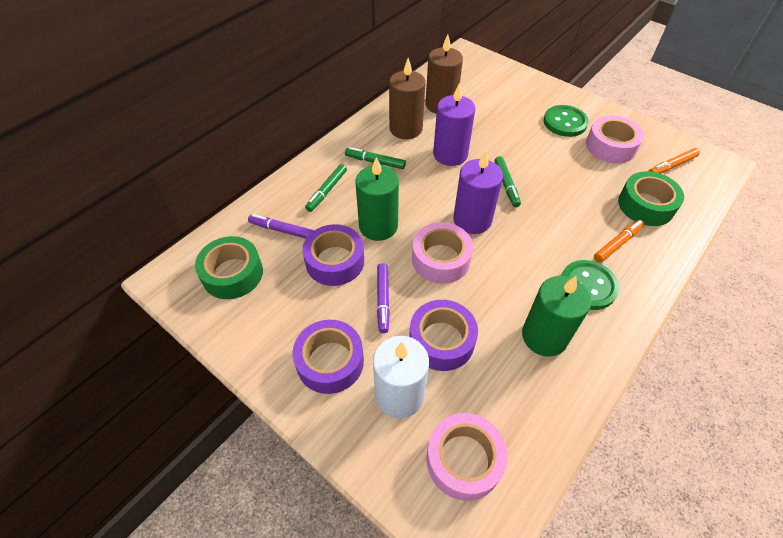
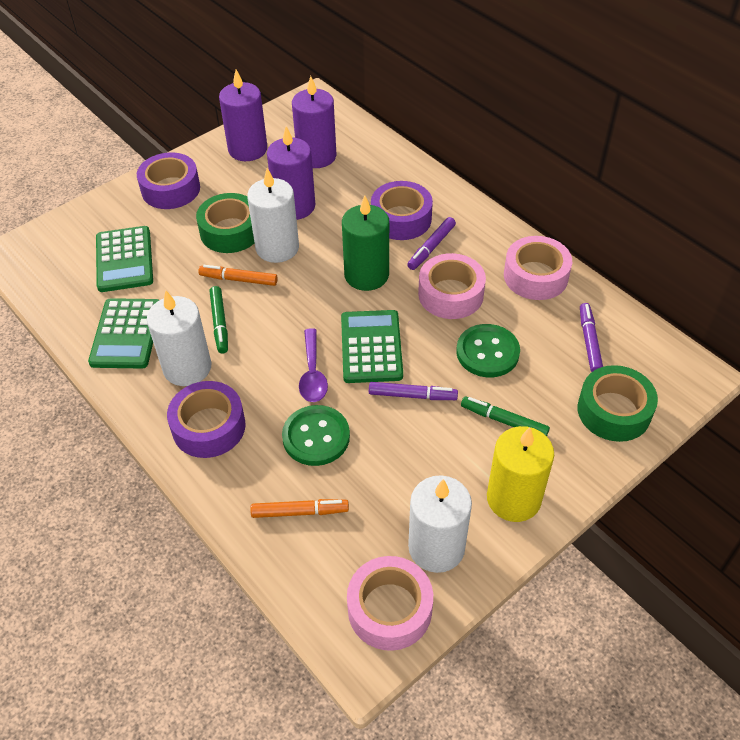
brown candle: 2 -> 0
green calculator: 0 -> 3
green candle: 2 -> 1
green marker: 3 -> 2
purple candle: 2 -> 3
purple marker: 2 -> 3
purple spoon: 0 -> 1
white candle: 1 -> 3
yellow candle: 0 -> 1

